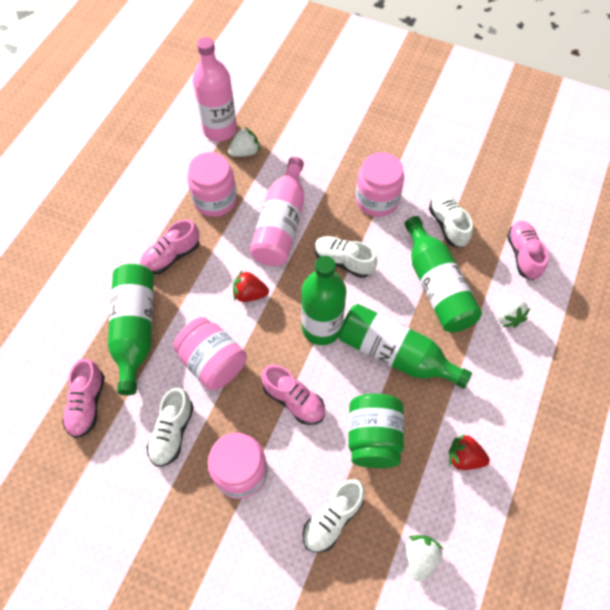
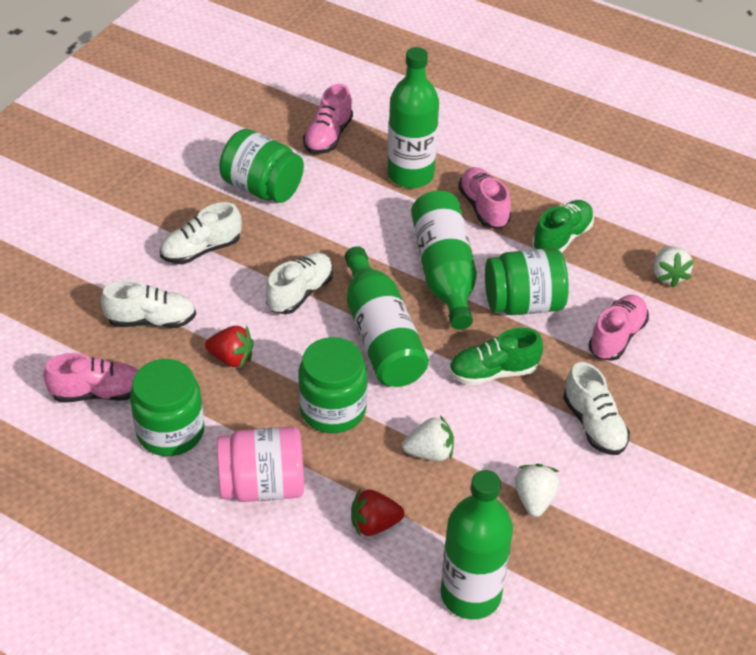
green jar: 1 -> 4
green shoe: 0 -> 2
pink bottle: 2 -> 0
pink jar: 4 -> 1

